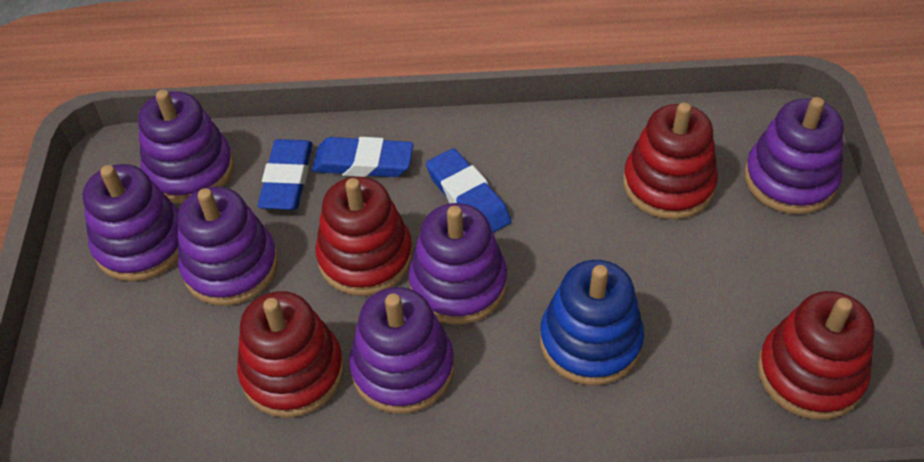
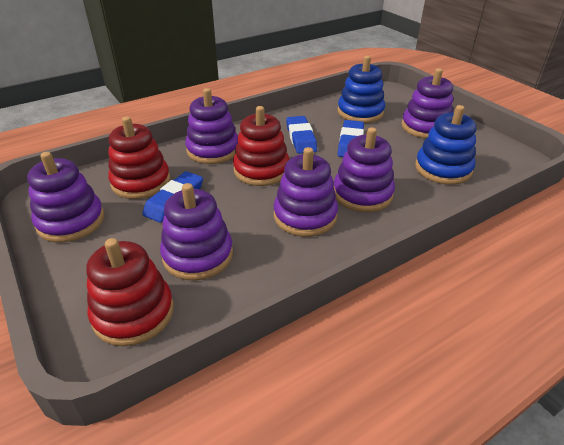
blue stacking toy: 1 -> 2
red stacking toy: 4 -> 3

